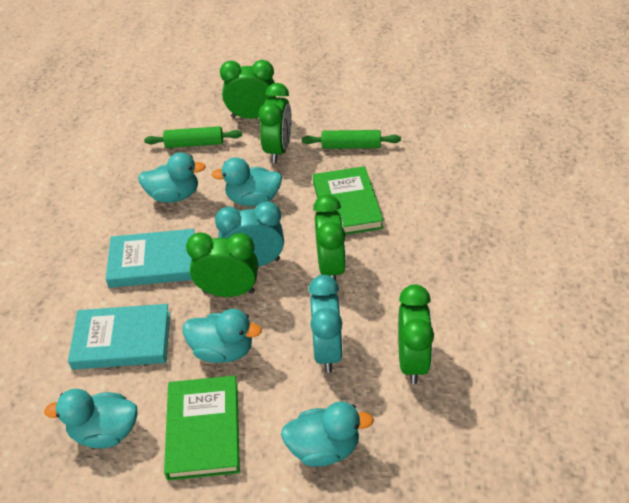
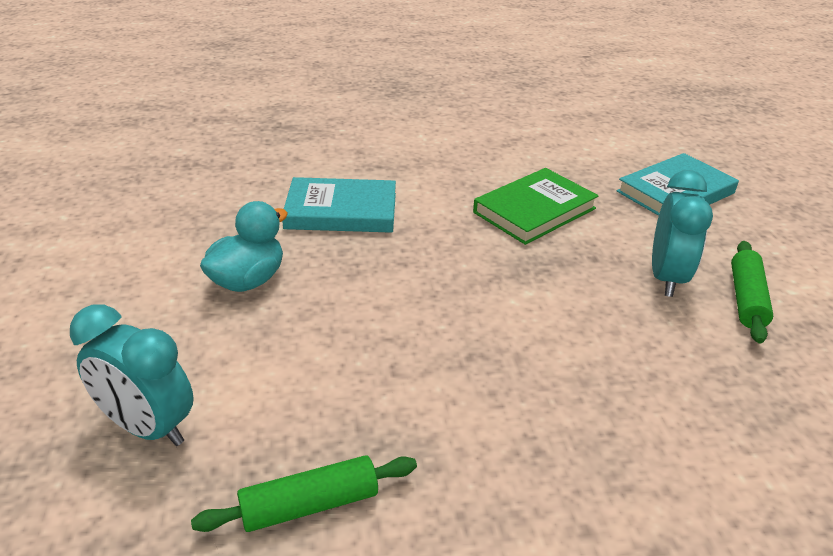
green book: 2 -> 1
green clock: 5 -> 0
turquoise duck: 5 -> 1

